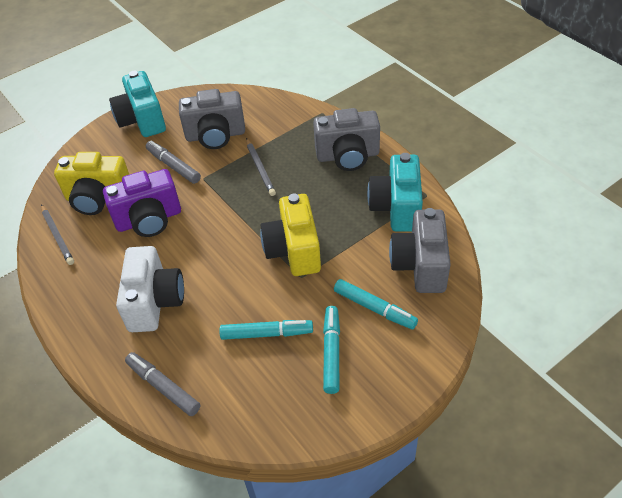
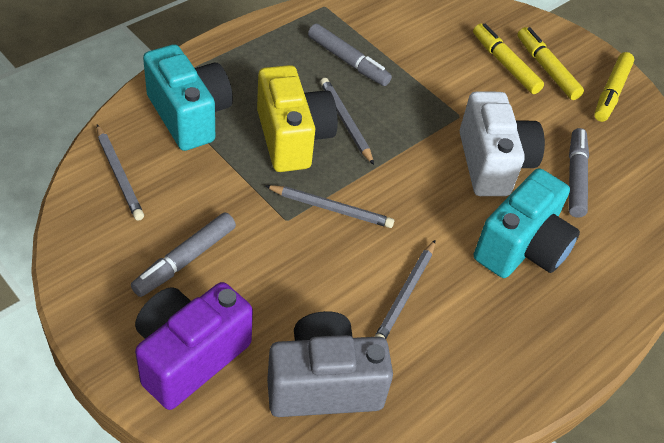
grey camera: 3 -> 1
grey marker: 2 -> 3
grey pencil: 2 -> 4
turquoise marker: 3 -> 0
yellow camera: 2 -> 1
yellow marker: 0 -> 3

